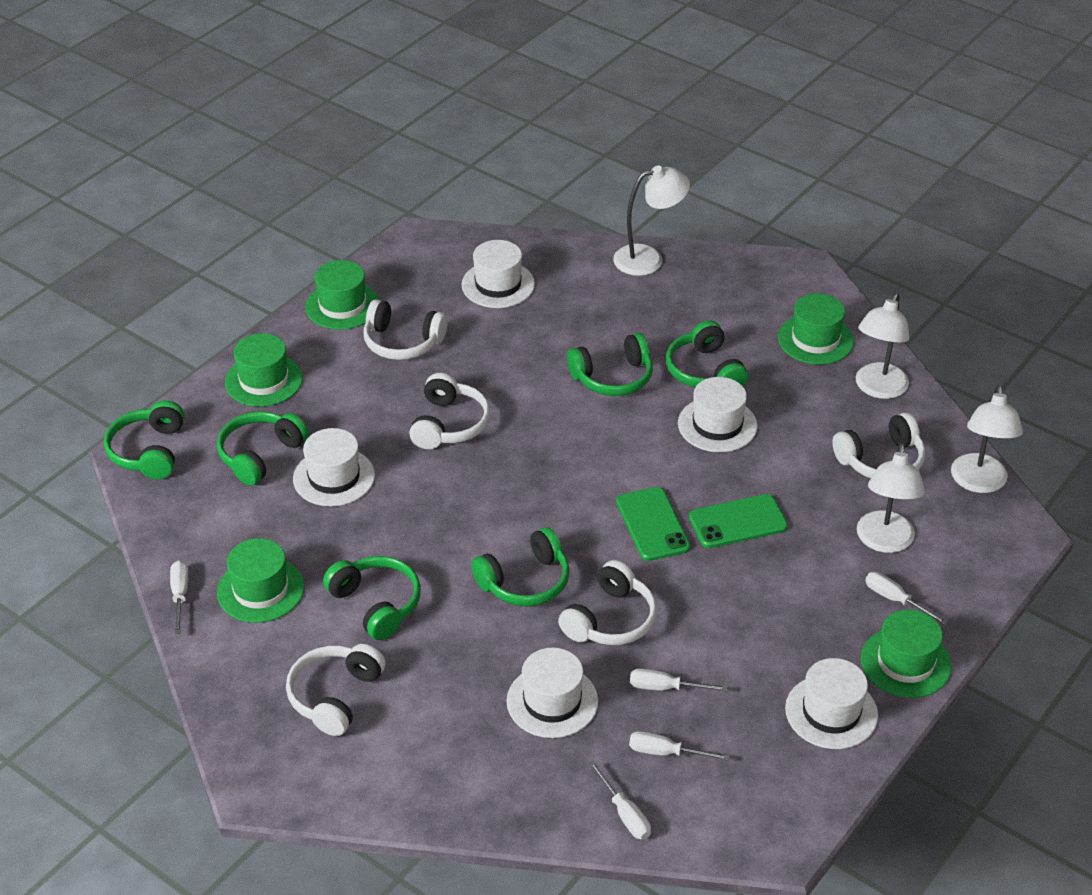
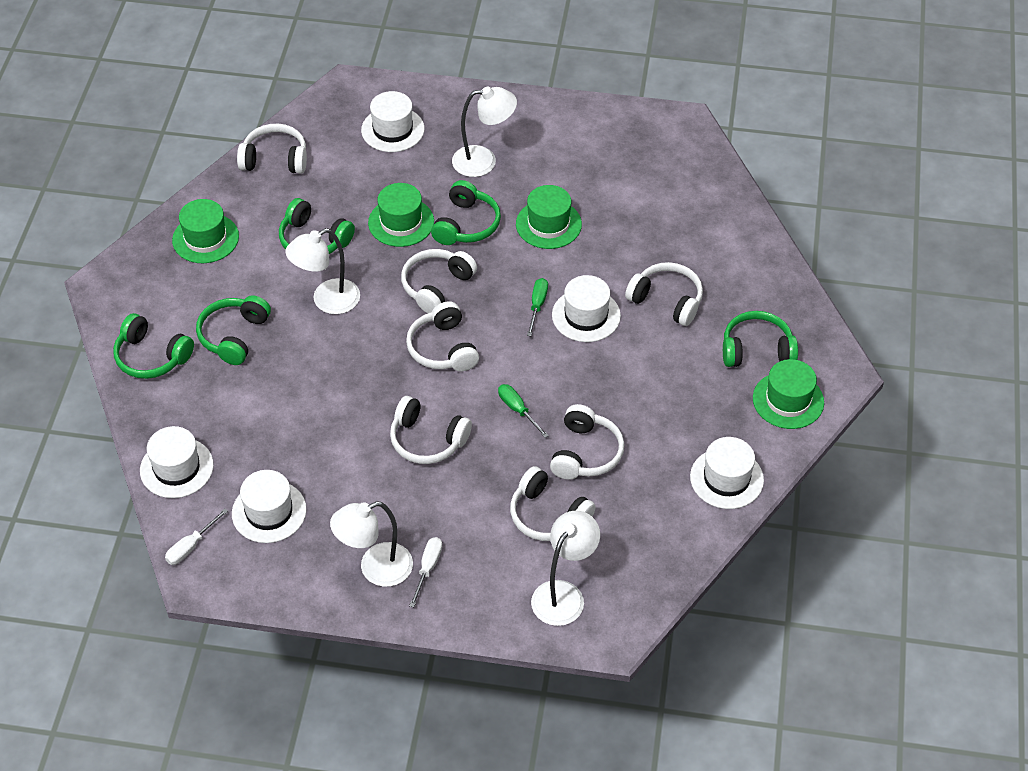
green hat: 5 -> 4
green headphones: 6 -> 5
green phone: 2 -> 0
green screwdriver: 0 -> 2
white headphones: 5 -> 7
white screwdriver: 5 -> 2

